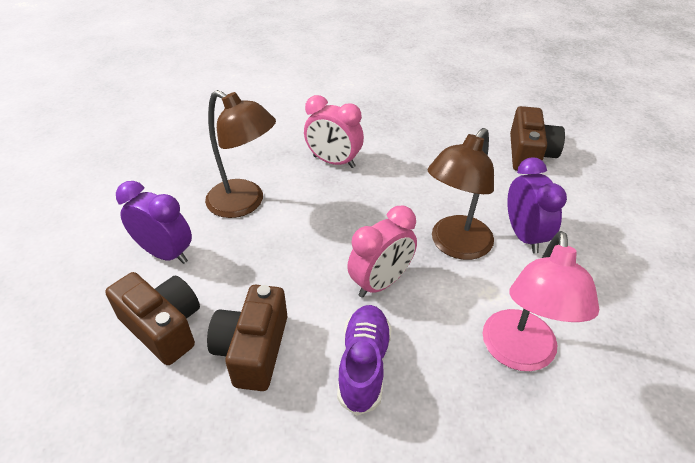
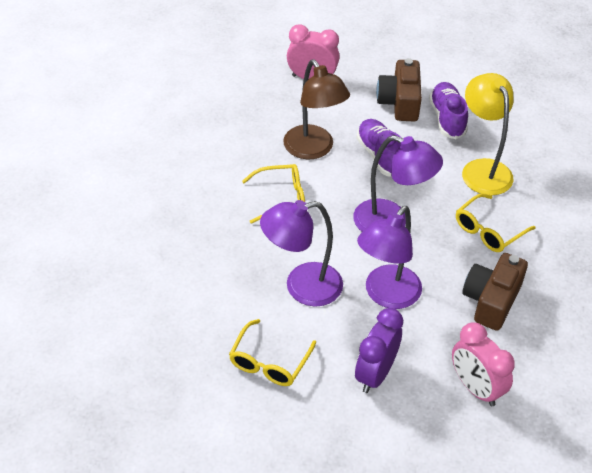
brown camera: 3 -> 2
brown lamp: 2 -> 1
pink lamp: 1 -> 0
purple clock: 2 -> 1
purple lamp: 0 -> 3
purple shoe: 1 -> 2
yellow glasses: 0 -> 3
yellow lamp: 0 -> 1

